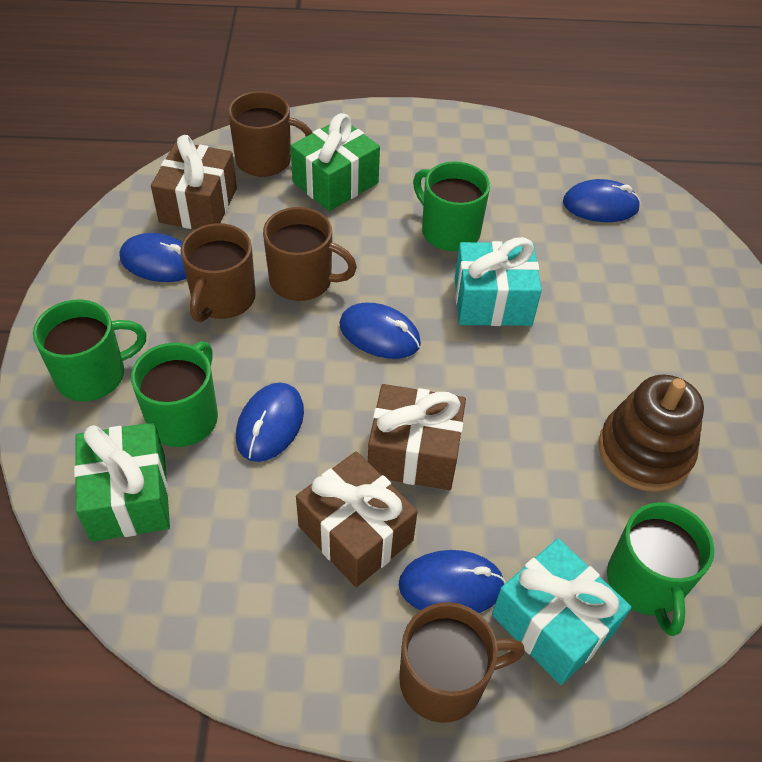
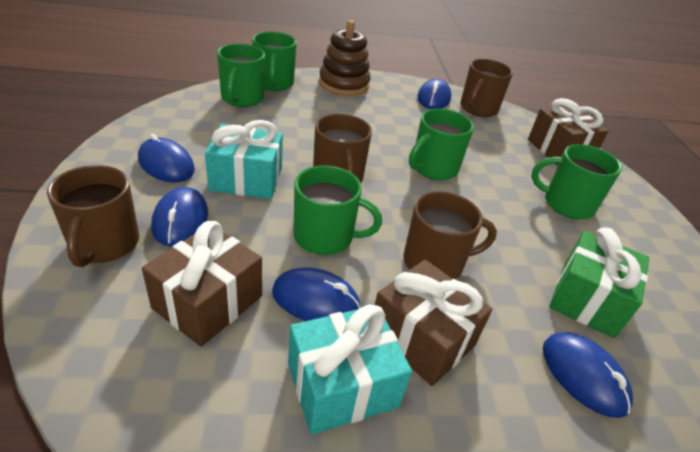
green gift: 2 -> 1
green mug: 4 -> 5

